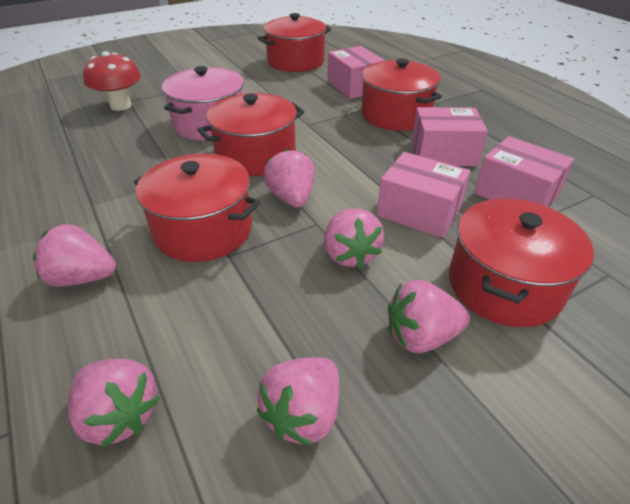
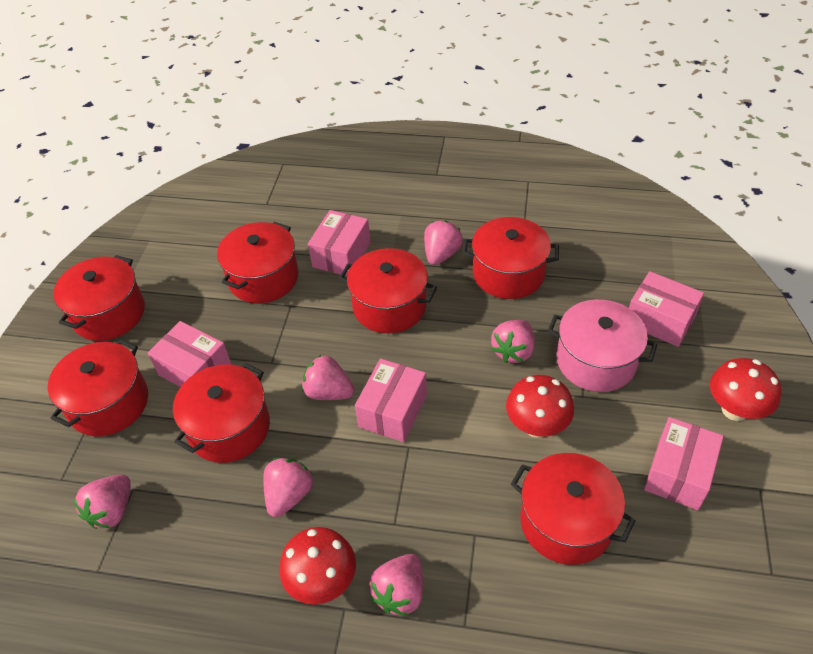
pink box: 4 -> 5
red mushroom: 1 -> 3
red pot: 5 -> 7

